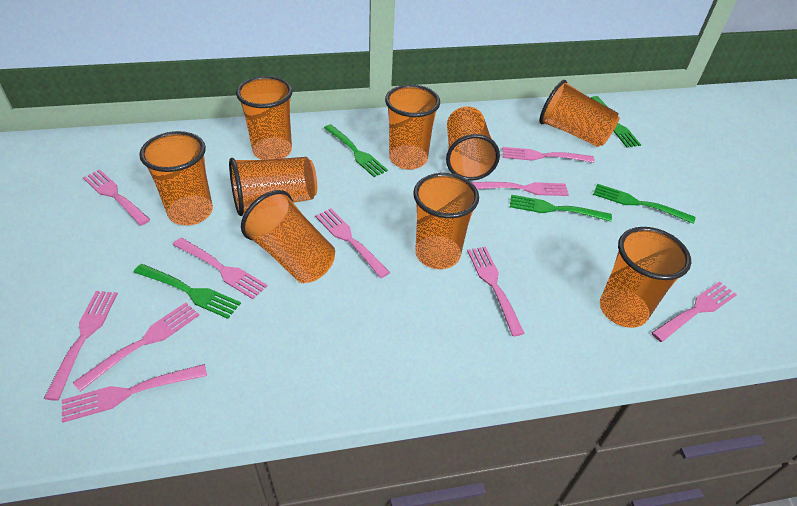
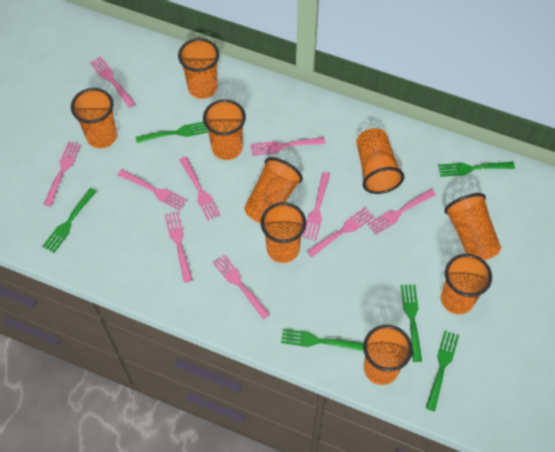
green fork: 5 -> 6

